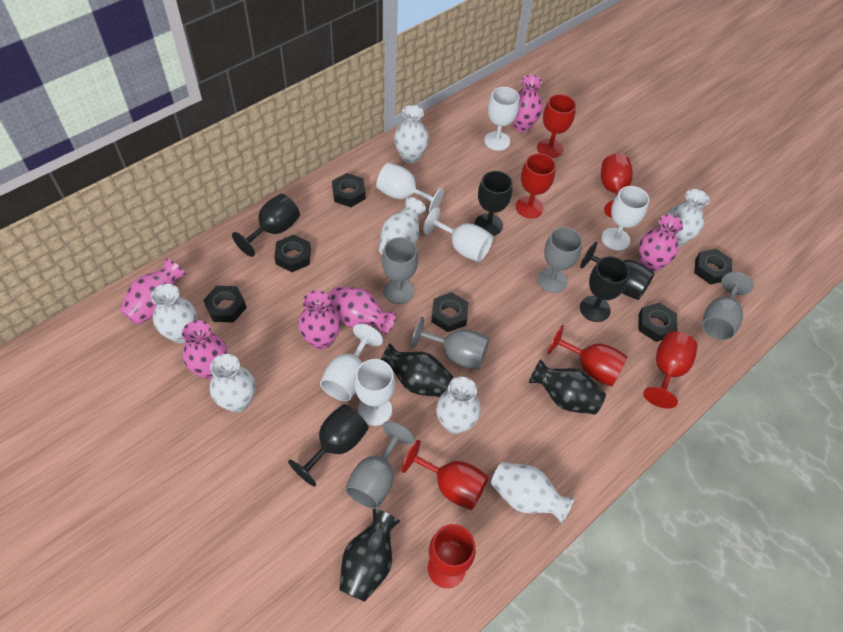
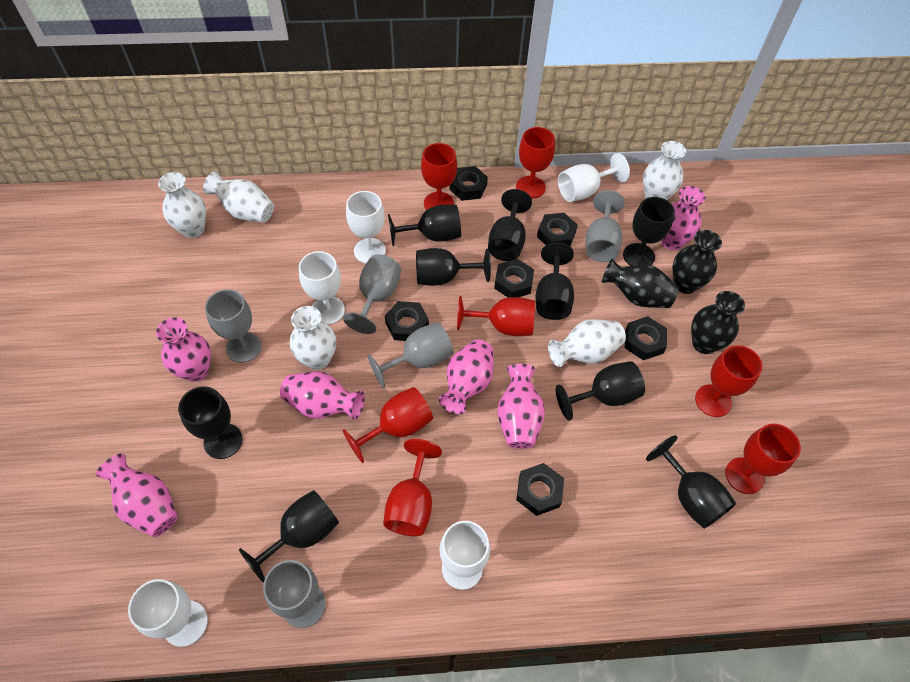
black goblet: 5 -> 9
white goblet: 6 -> 5
white vase: 7 -> 5

